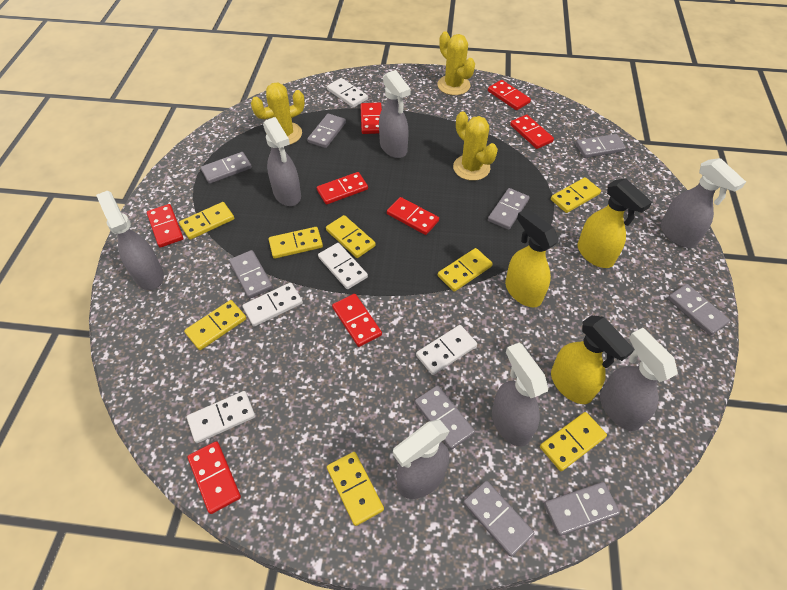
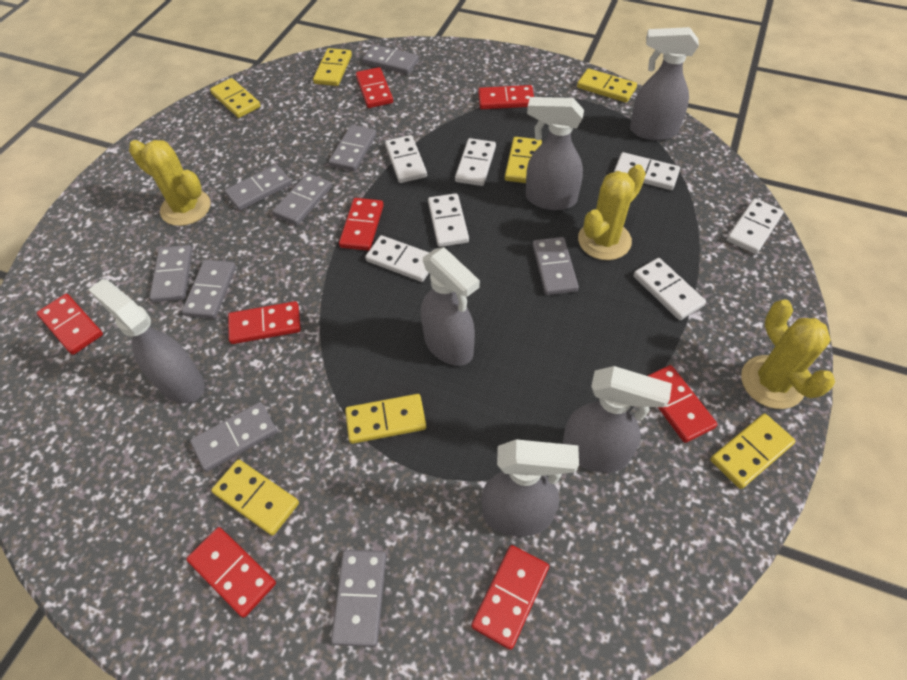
grey spray bottle: 7 -> 6
white domino: 5 -> 7
yellow domino: 8 -> 7
yellow spray bottle: 3 -> 0

